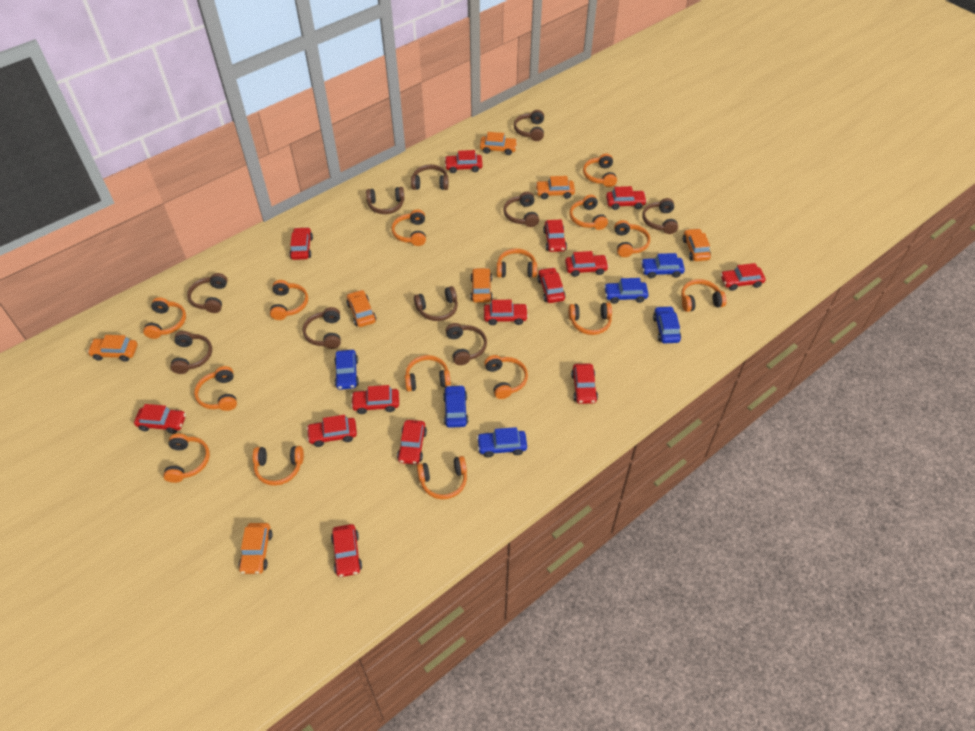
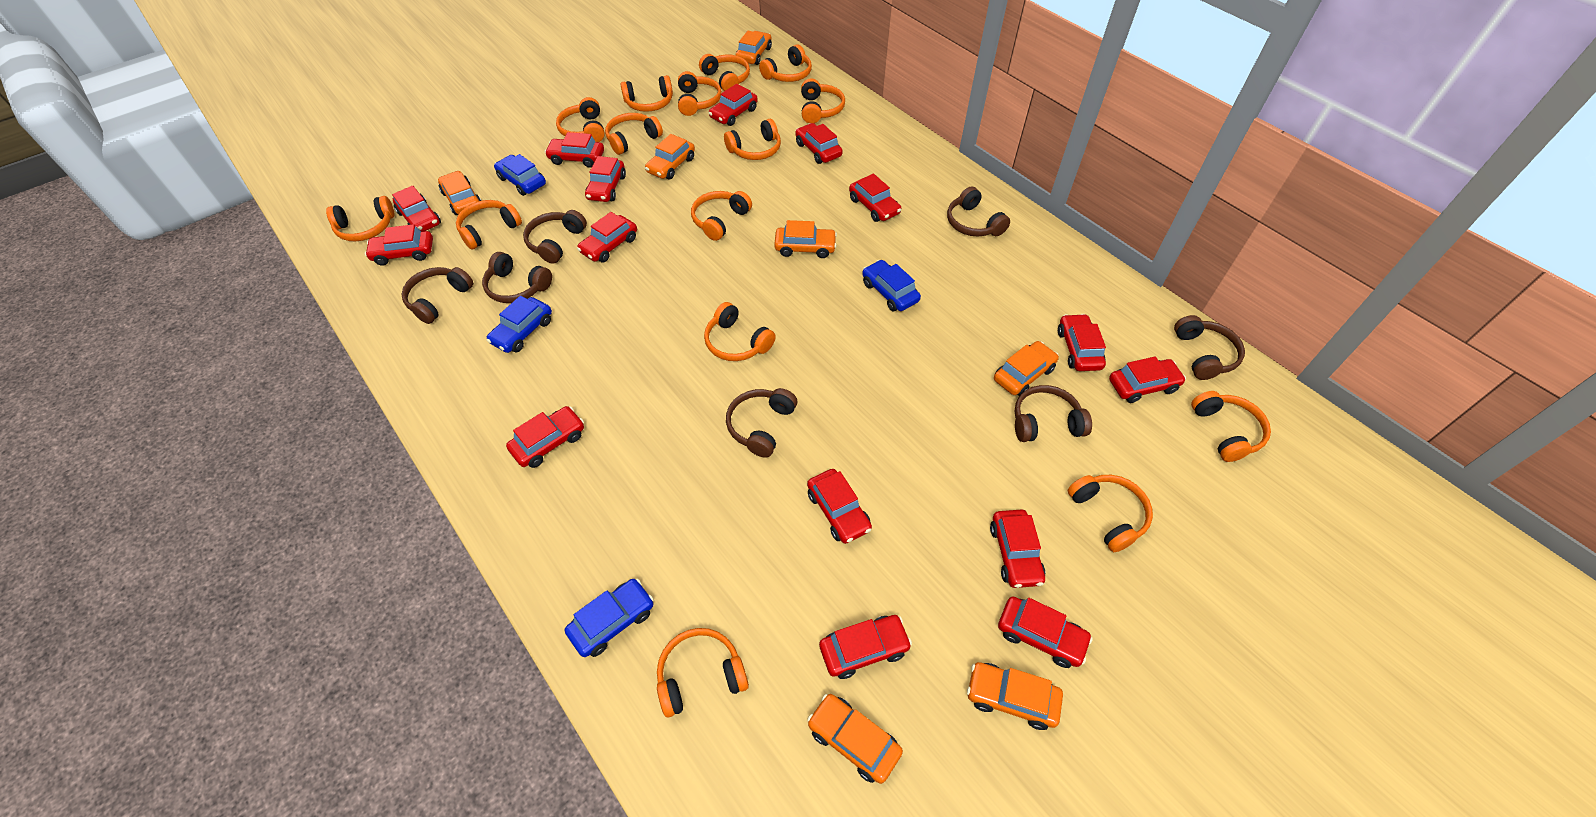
blue car: 6 -> 4
brown headphones: 10 -> 7
red car: 14 -> 15

